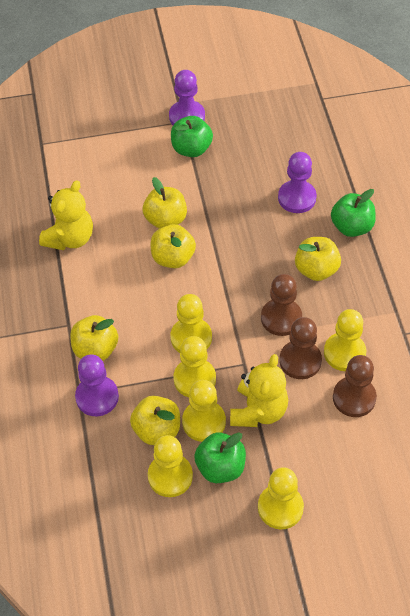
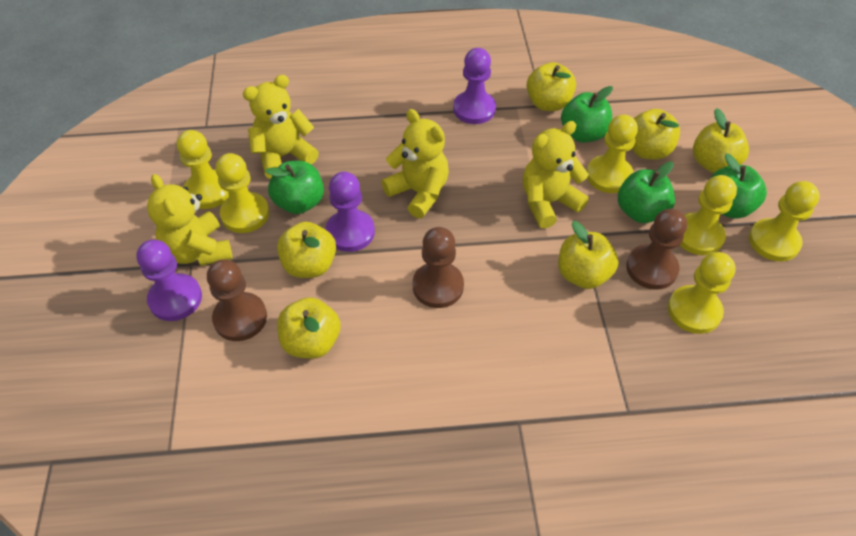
green apple: 3 -> 4
yellow apple: 5 -> 6
yellow teddy bear: 2 -> 4

